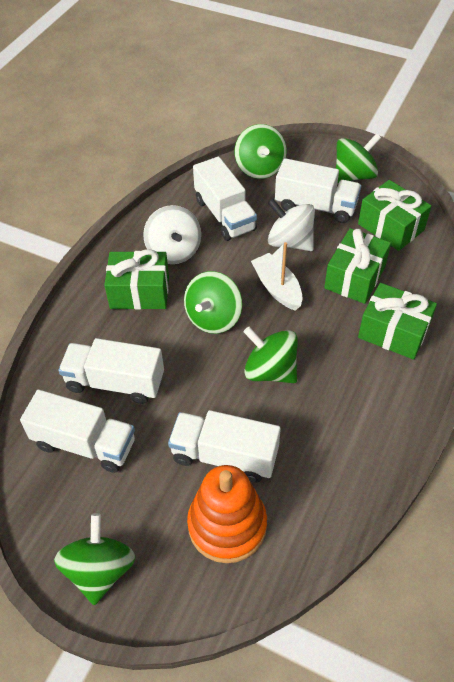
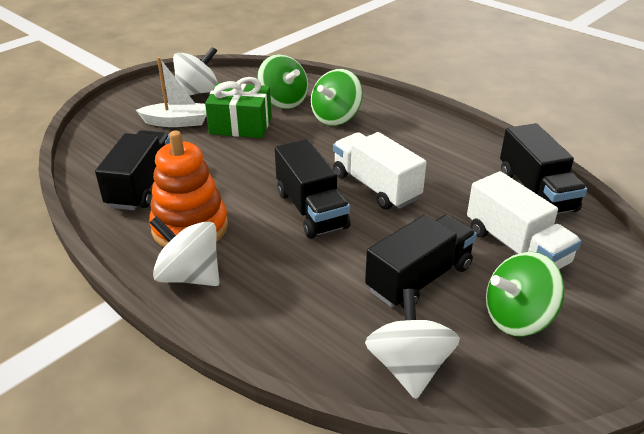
black truck: 0 -> 4
green gift: 4 -> 1
green spinning top: 5 -> 3
white spinning top: 2 -> 3
white truck: 5 -> 2

